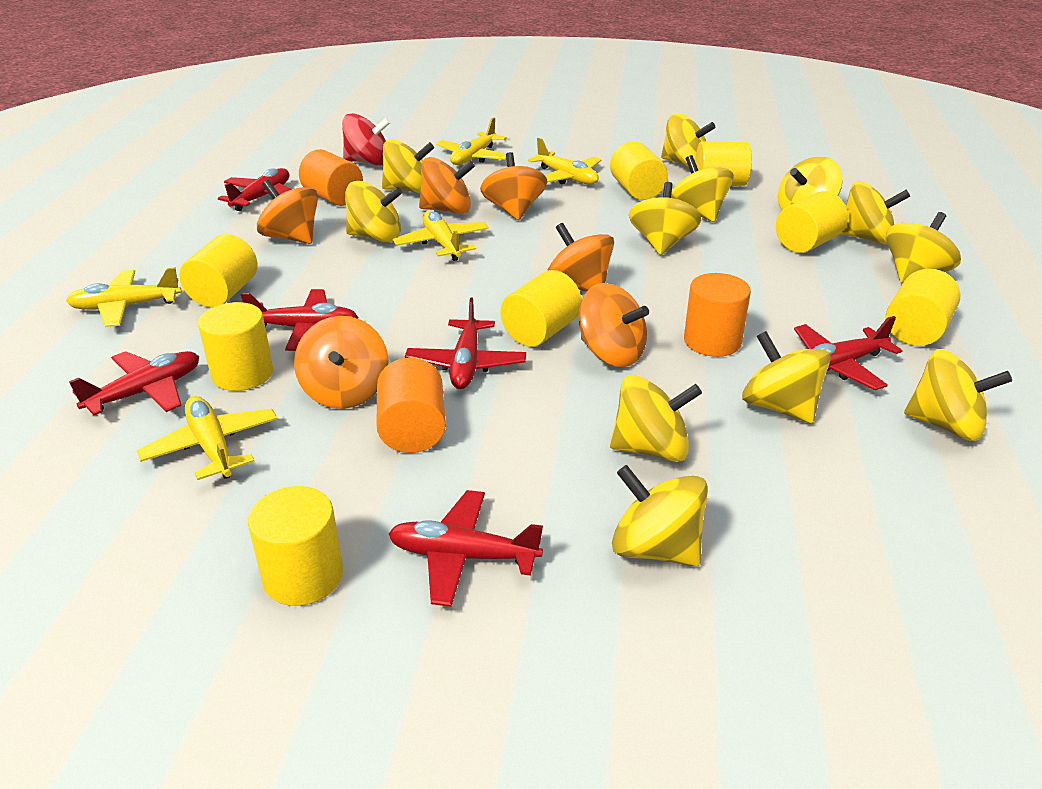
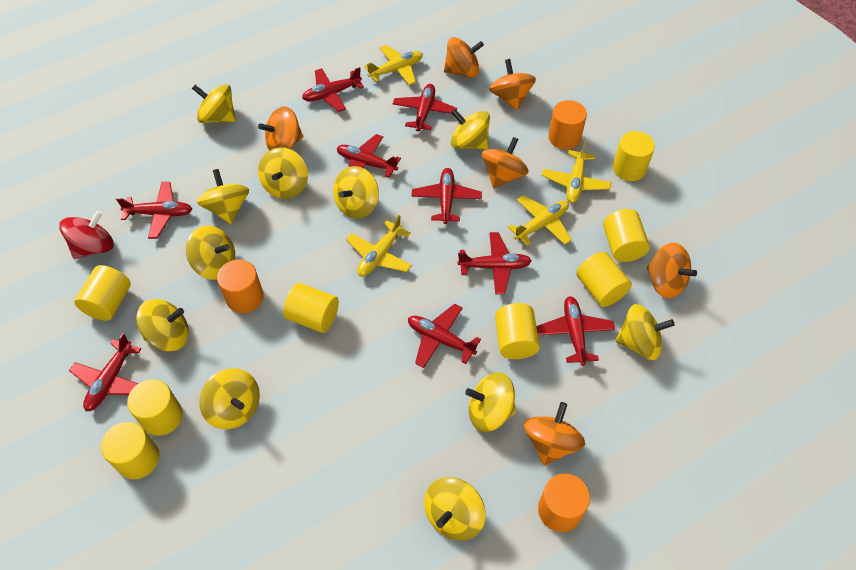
red plane: 6 -> 9
yellow plane: 5 -> 4
yellow spinning top: 12 -> 11

